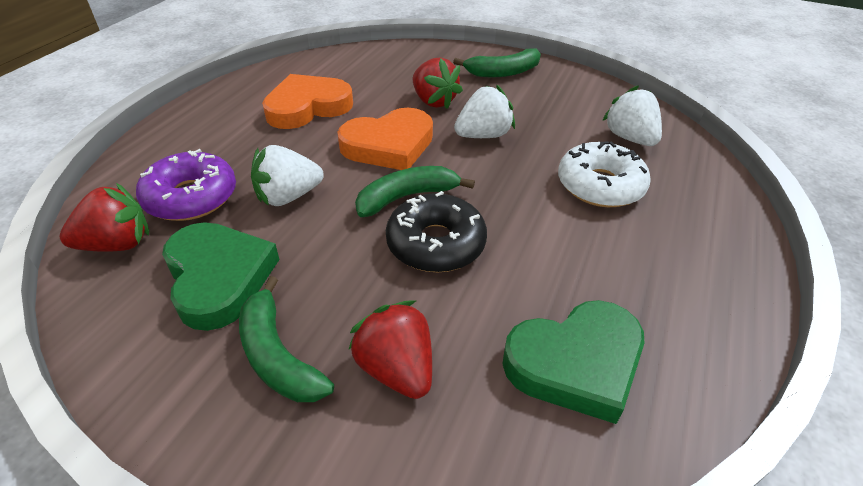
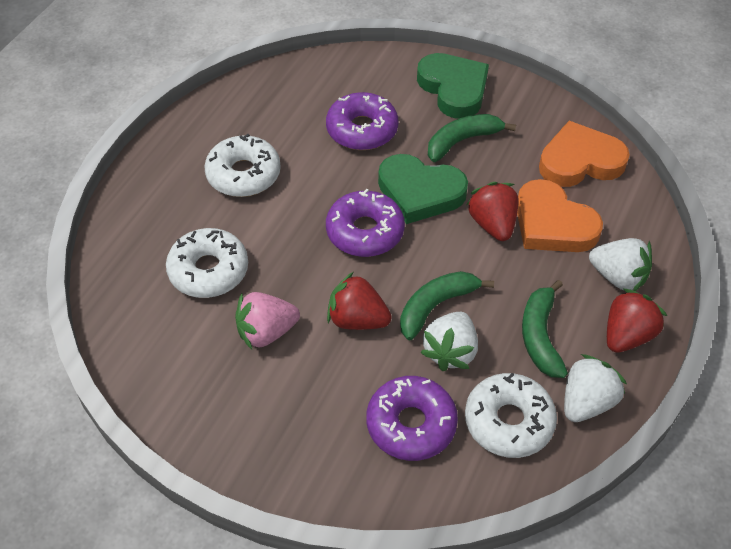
black donut: 1 -> 0
pink strawberry: 0 -> 1
purple donut: 1 -> 3
white donut: 1 -> 3

